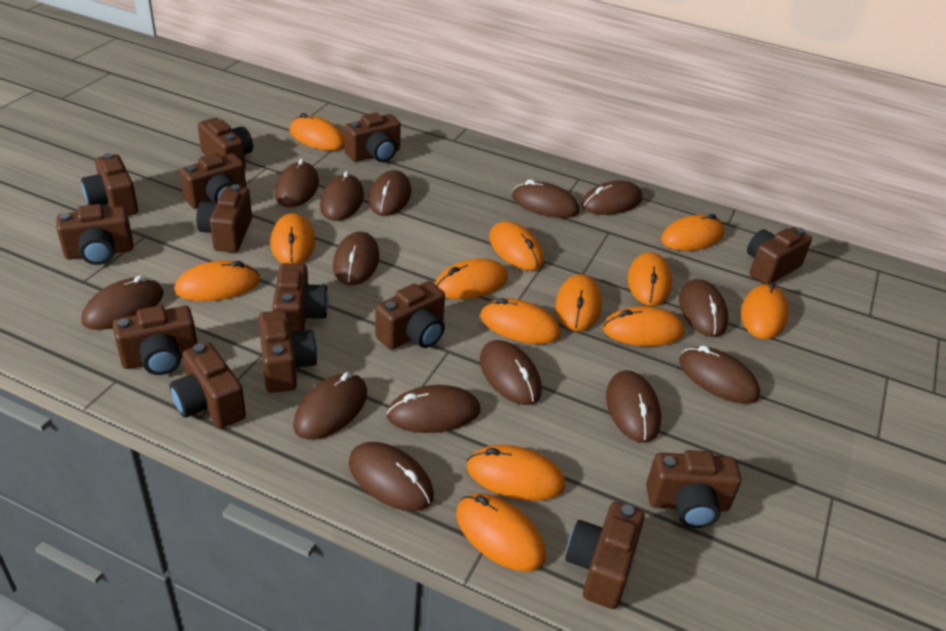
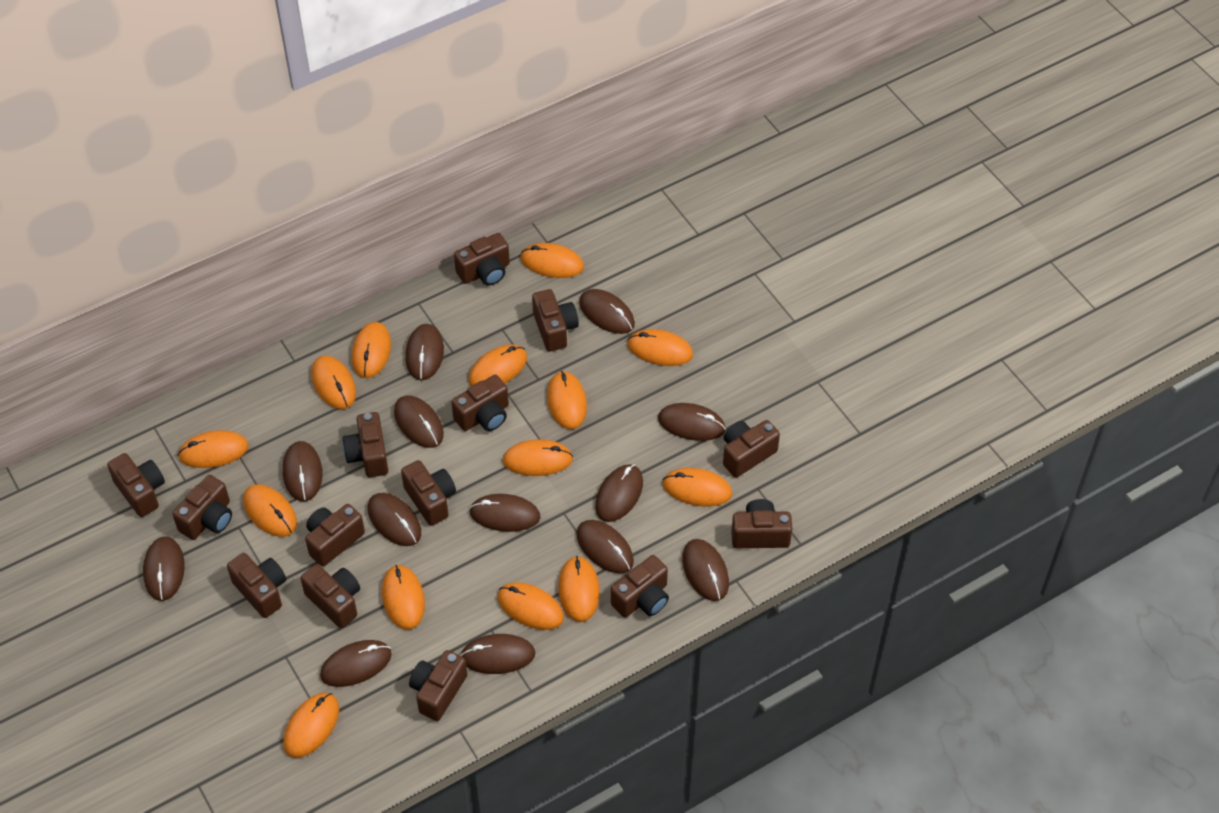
brown mouse: 14 -> 13
orange mouse: 13 -> 14

